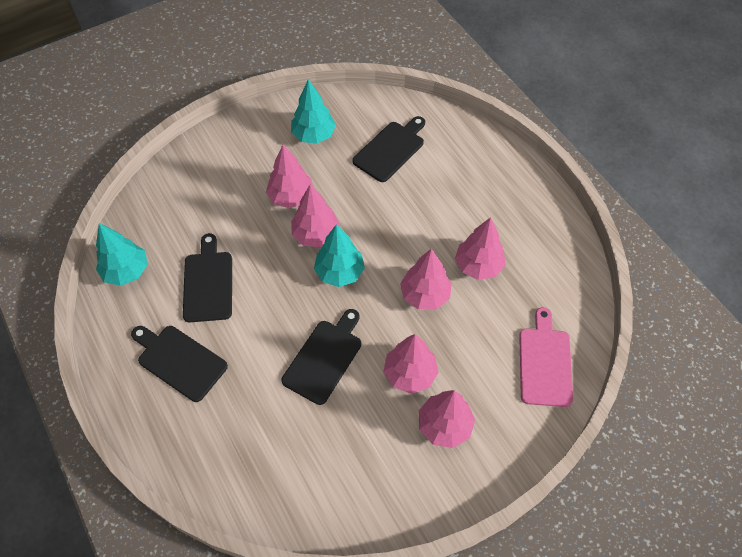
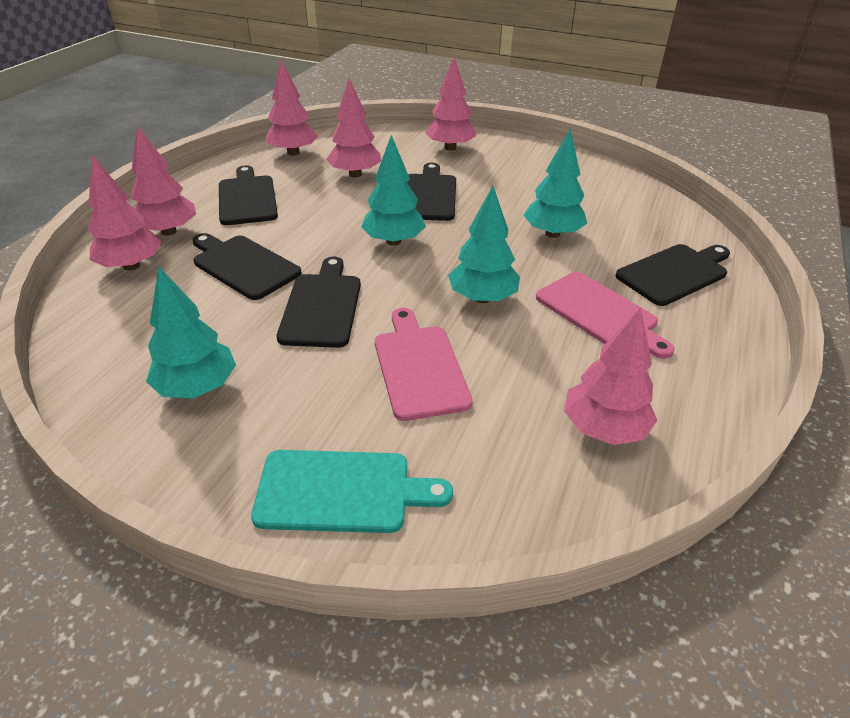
black cutting board: 4 -> 5
pink cutting board: 1 -> 2
turquoise cutting board: 0 -> 1
turquoise tree: 3 -> 4

